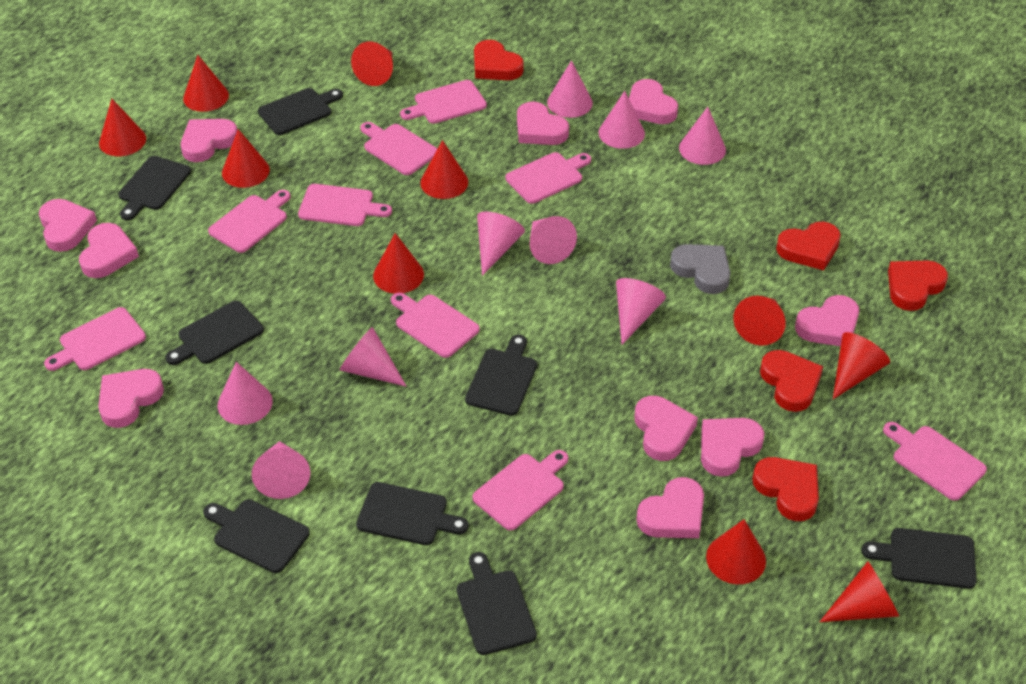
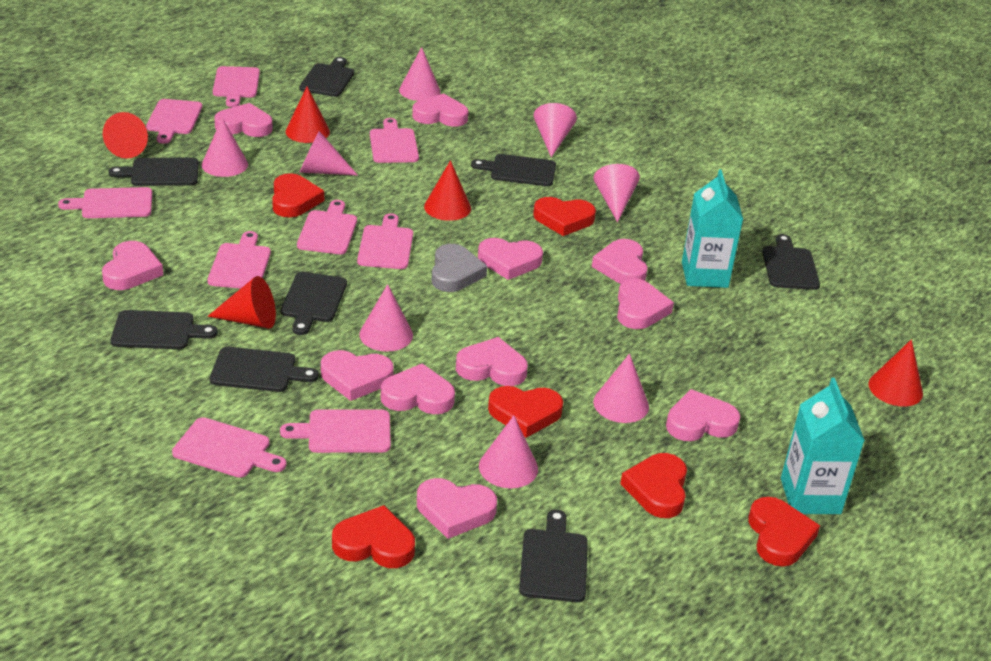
pink cone: 9 -> 8
pink heart: 10 -> 11
red cone: 10 -> 5
red heart: 5 -> 6
turquoise carton: 0 -> 2

